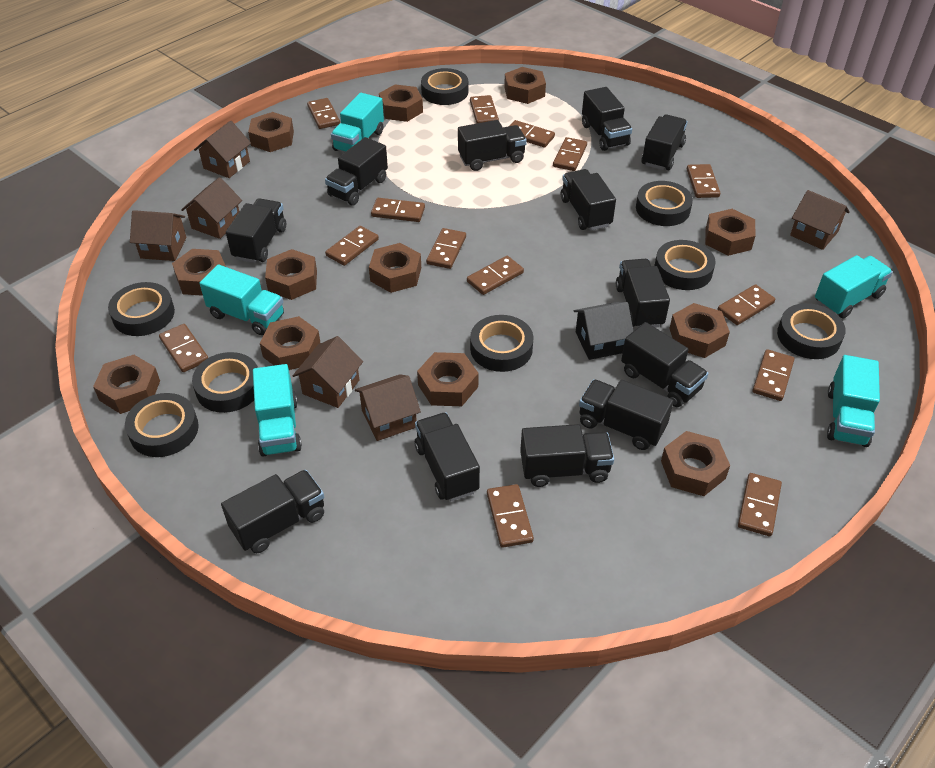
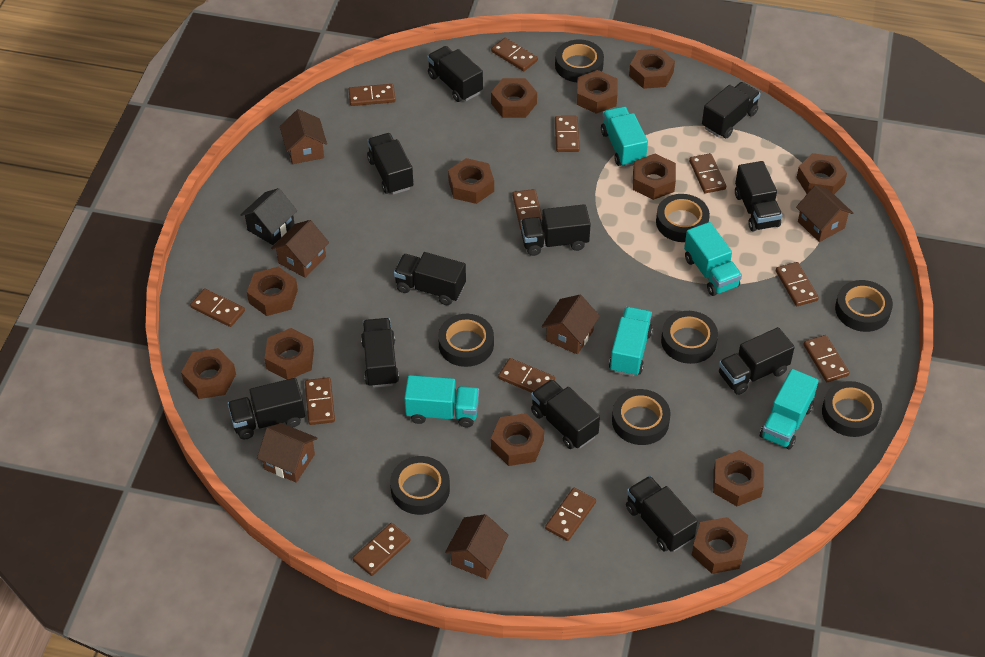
black truck: 12 -> 11
brown domino: 14 -> 12

